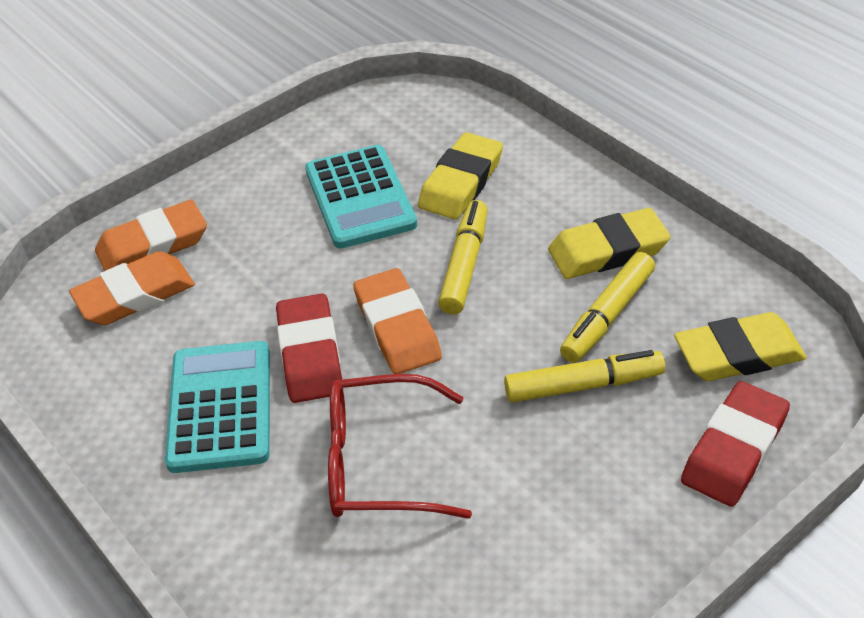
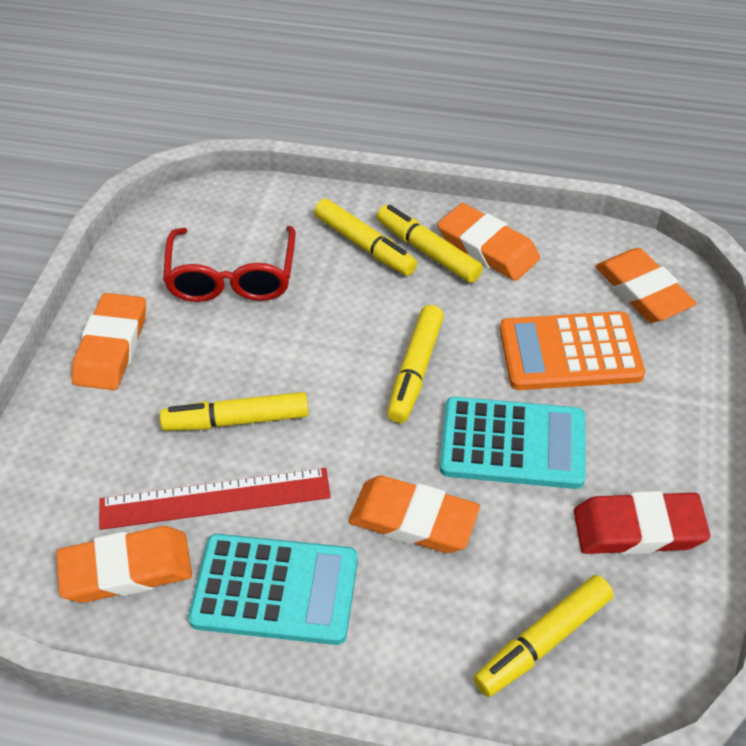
orange calculator: 0 -> 1
orange eraser: 3 -> 5
red eraser: 2 -> 1
red ruler: 0 -> 1
yellow eraser: 3 -> 0
yellow marker: 3 -> 5

